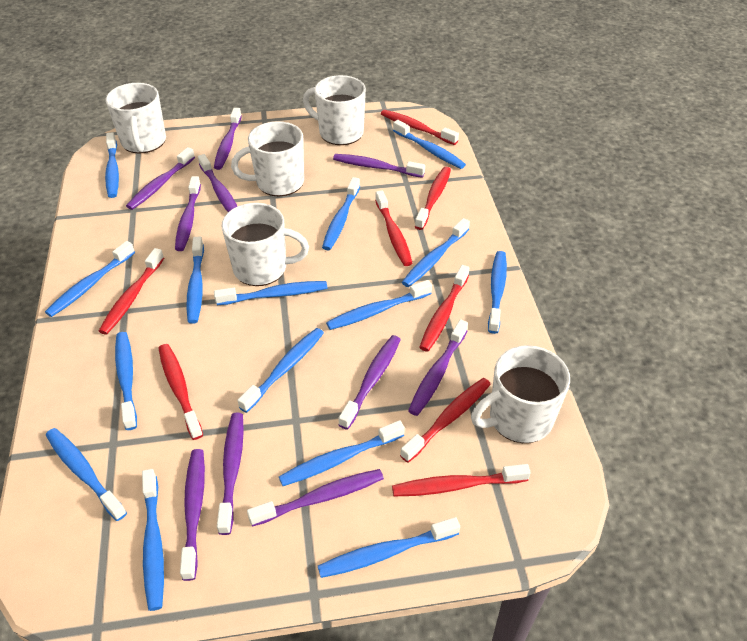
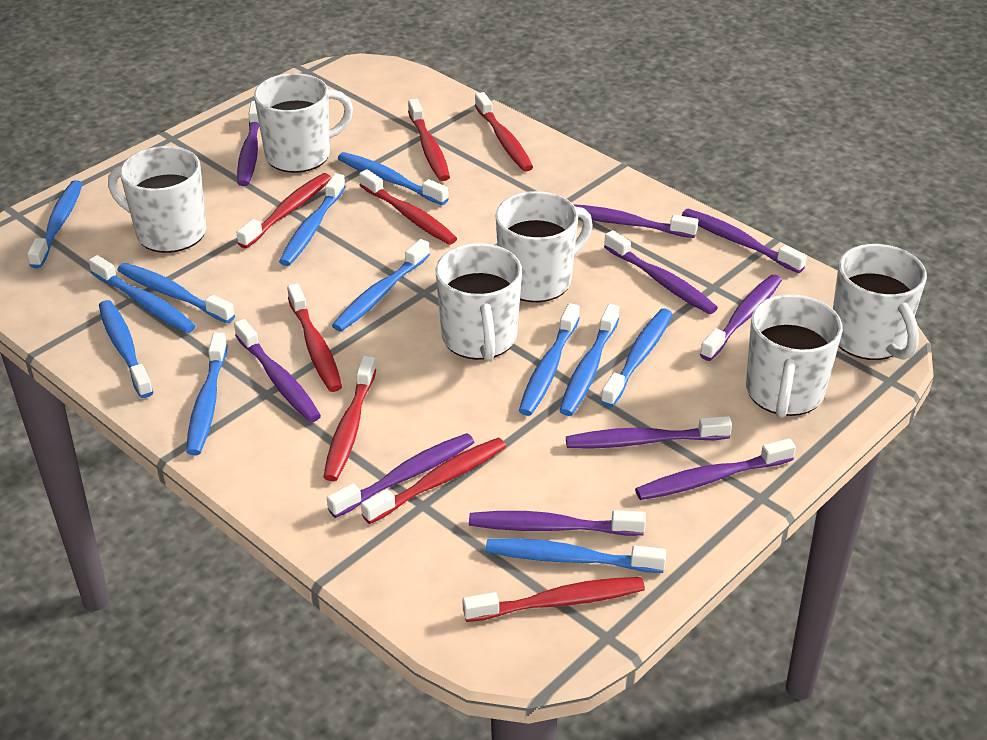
blue toothbrush: 15 -> 12
white mug: 5 -> 6

